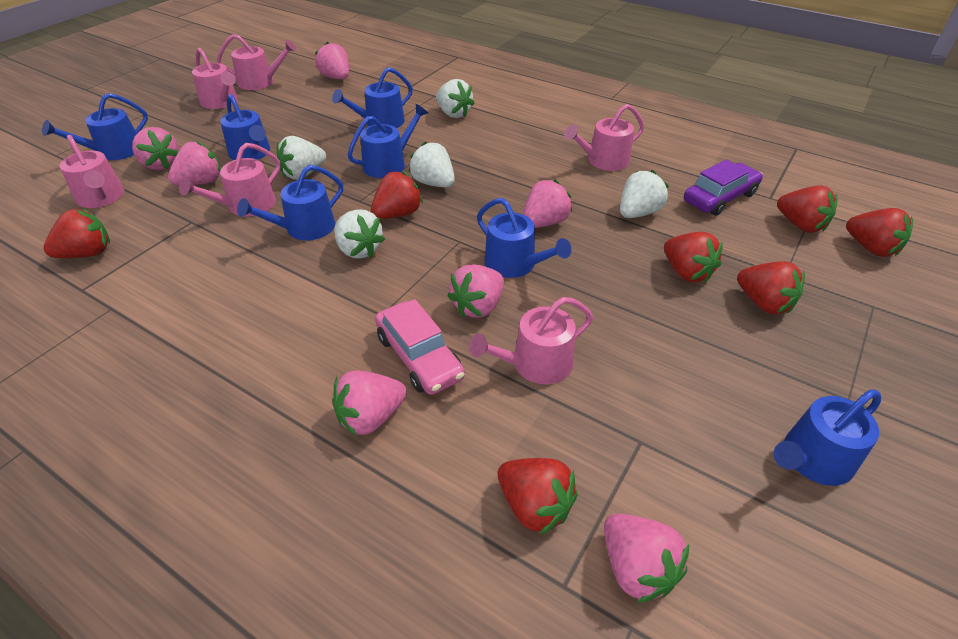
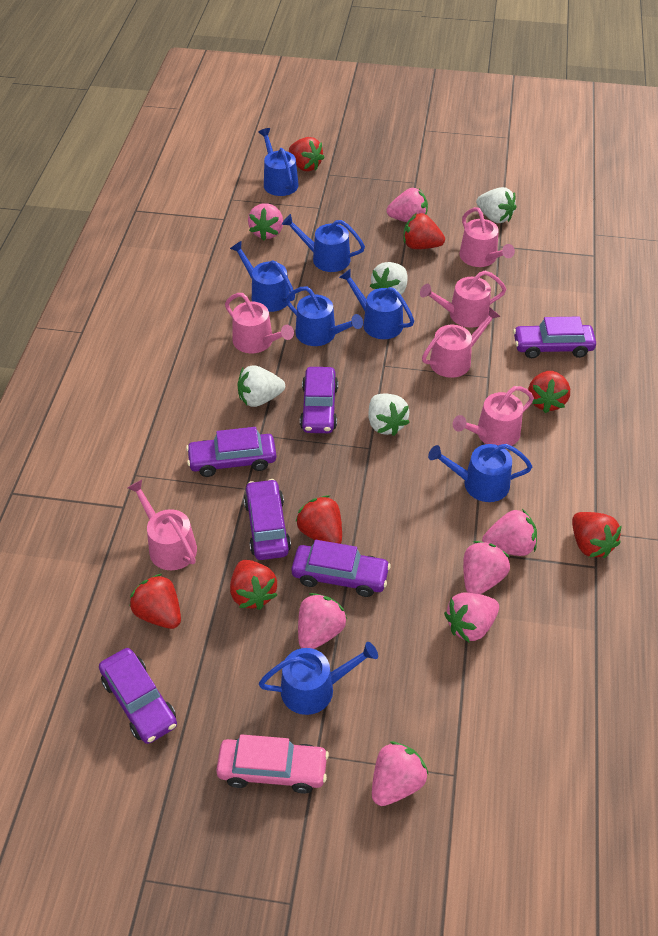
purple car: 1 -> 6
white strawberry: 5 -> 4

